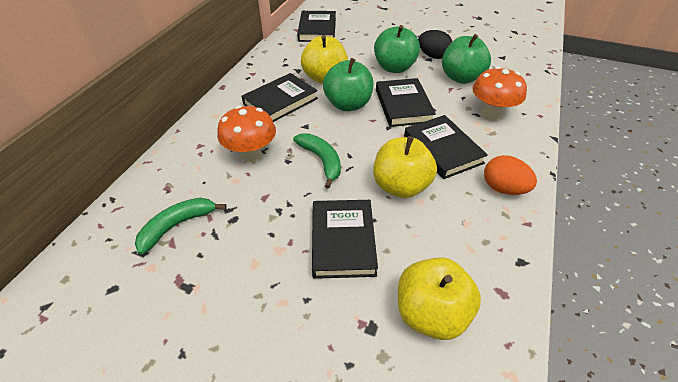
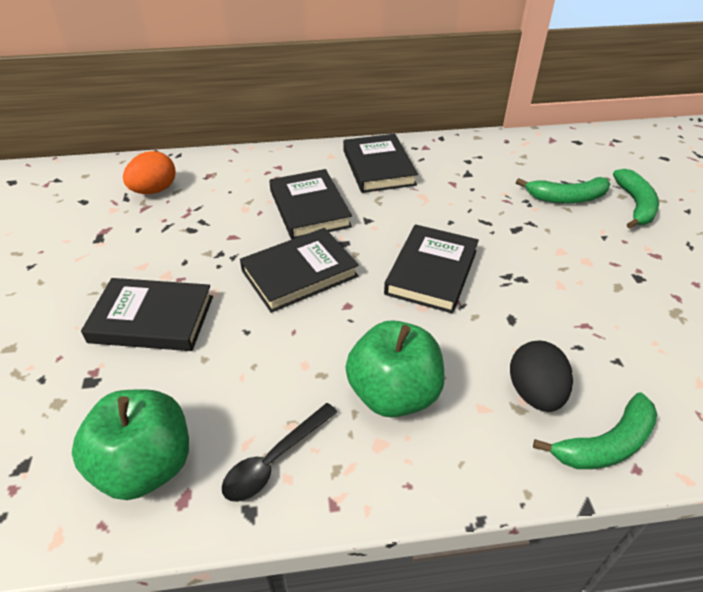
black spoon: 0 -> 1
green apple: 3 -> 2
green banana: 2 -> 3
orange mushroom: 2 -> 0
yellow apple: 3 -> 0

